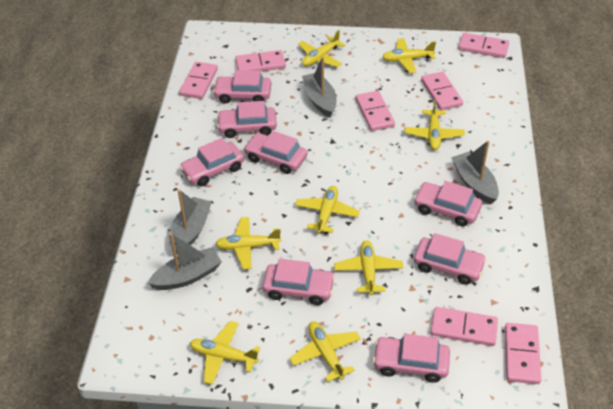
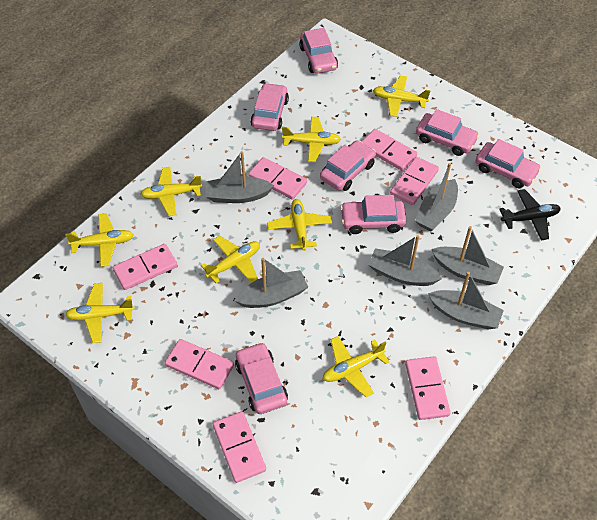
black plane: 0 -> 1
grey boat: 4 -> 6
pink car: 8 -> 7

